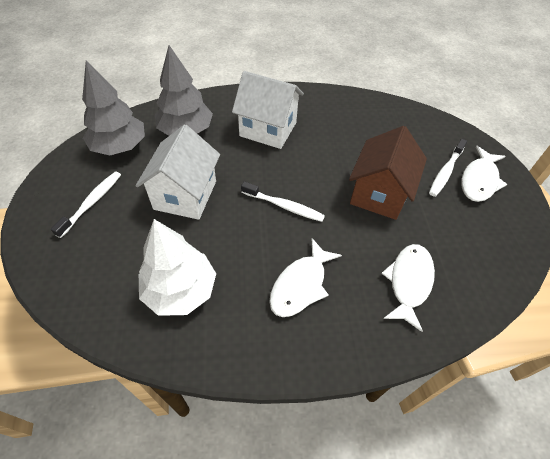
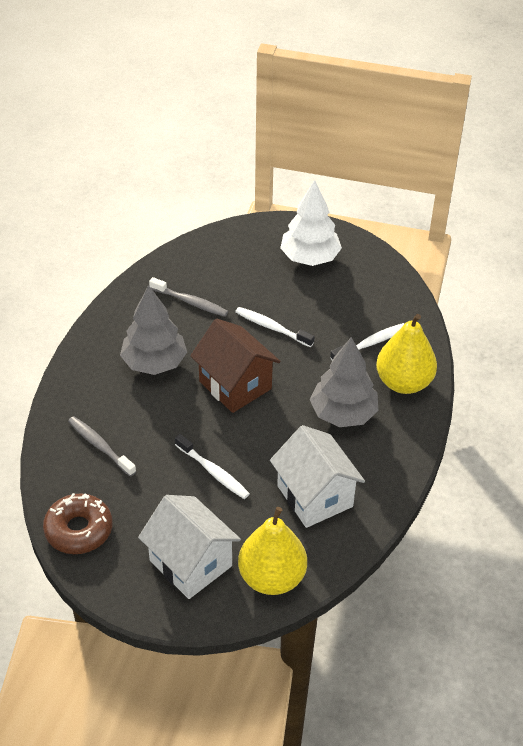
brown donut: 0 -> 1
grey toothbrush: 0 -> 2
white fish: 3 -> 0
yellow pear: 0 -> 2

